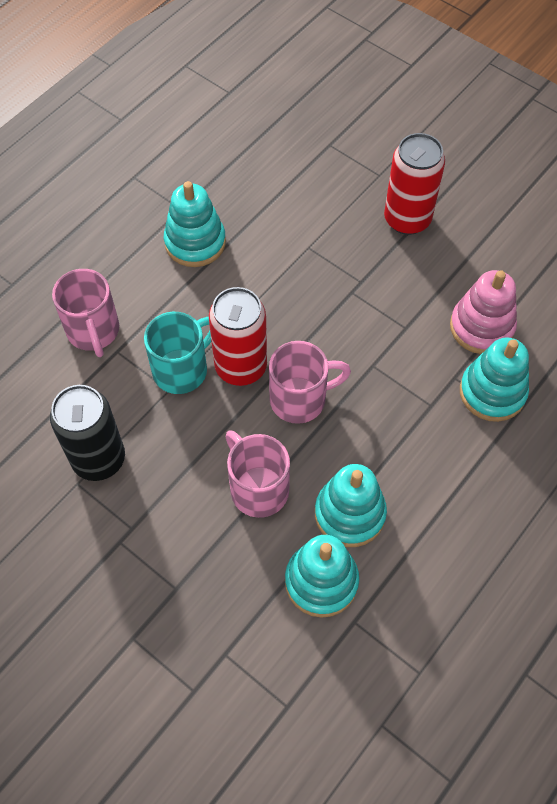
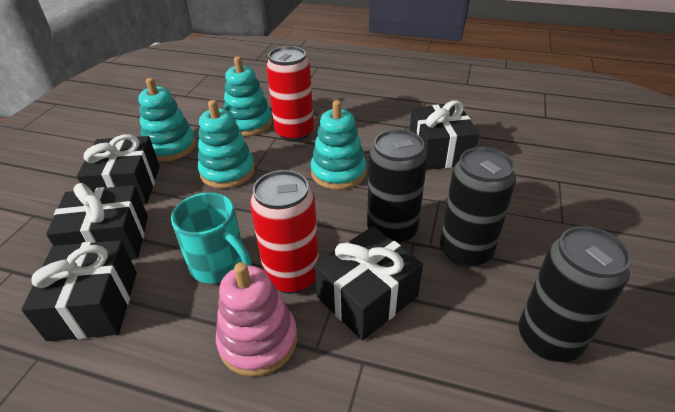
black can: 1 -> 3
black gift: 0 -> 5
pink mug: 3 -> 0

